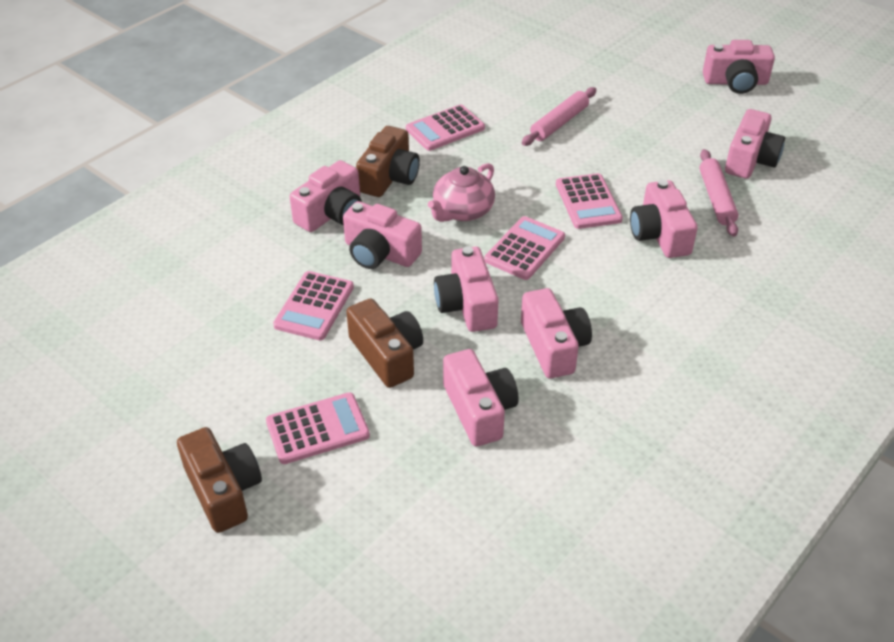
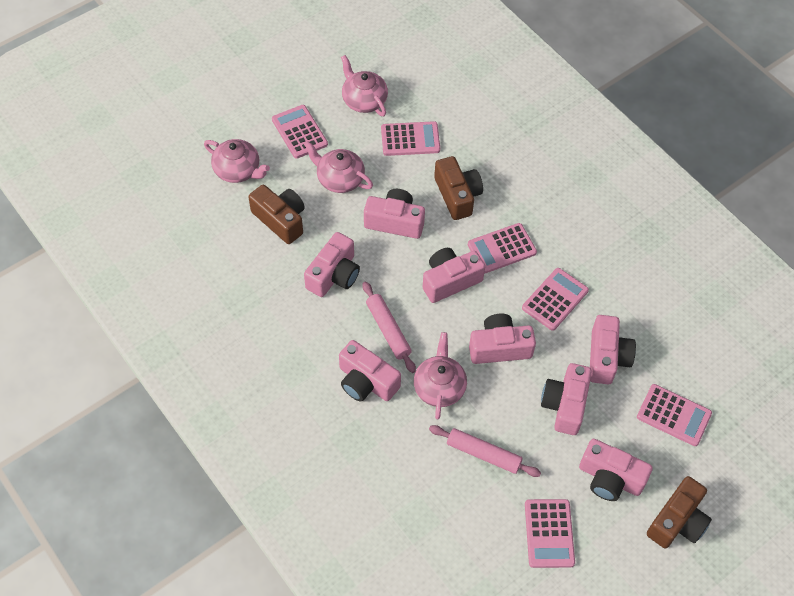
pink calculator: 5 -> 6
pink teapot: 1 -> 4

